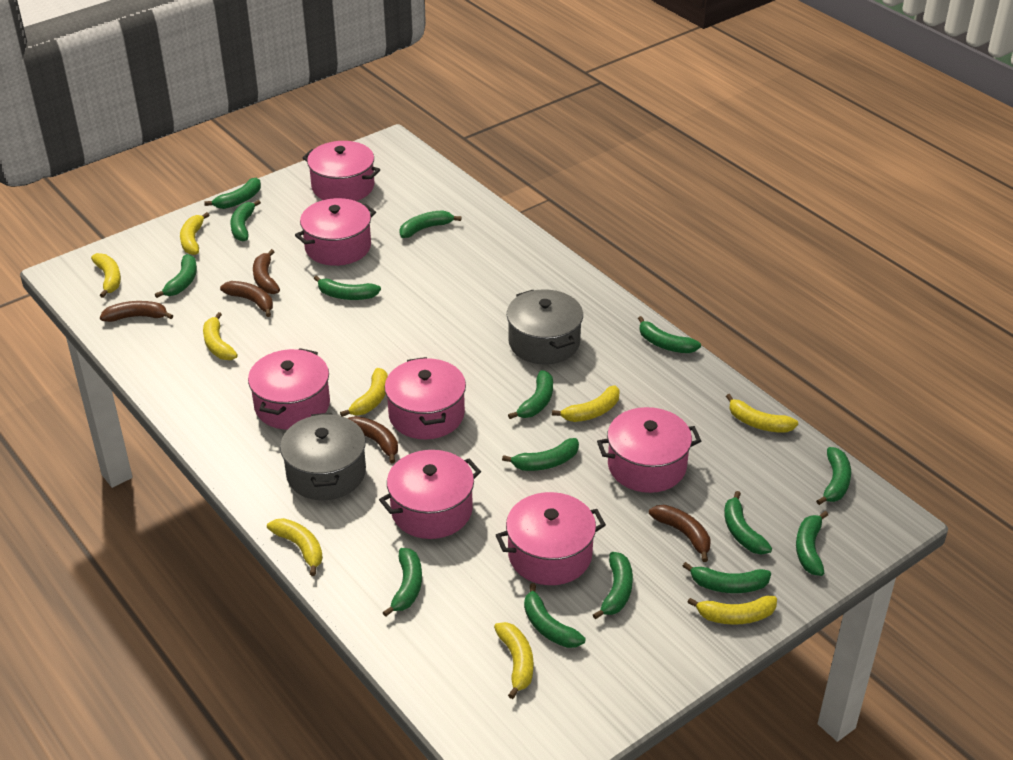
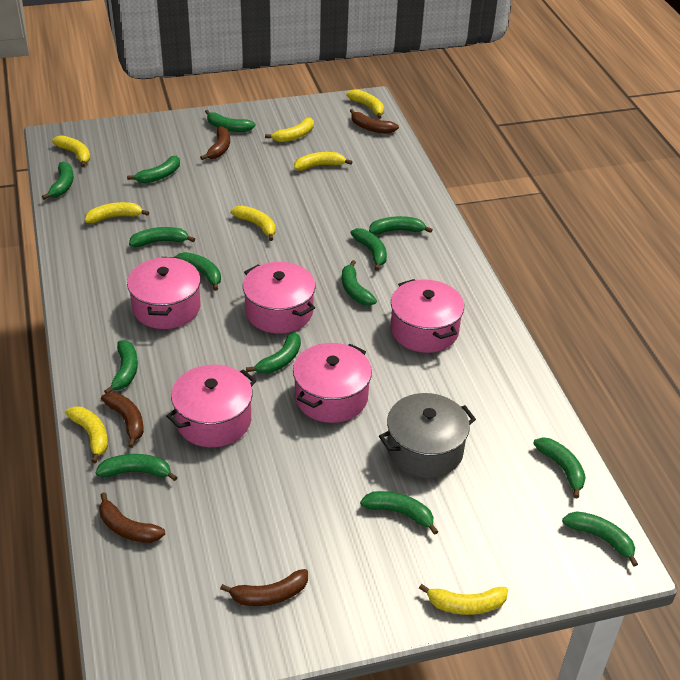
green banana: 15 -> 14
grey pot: 2 -> 1
pink pot: 7 -> 5
yellow banana: 9 -> 8

